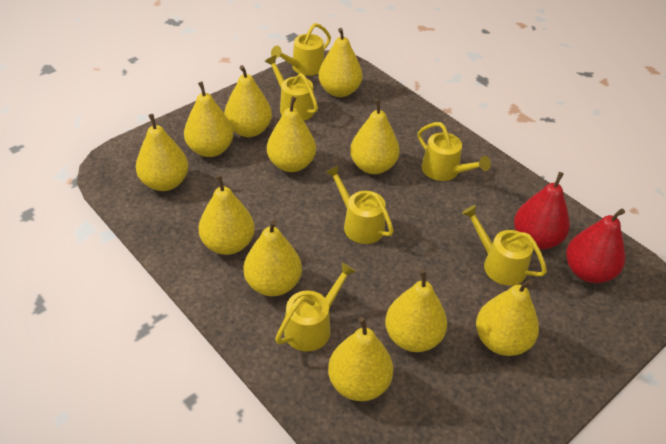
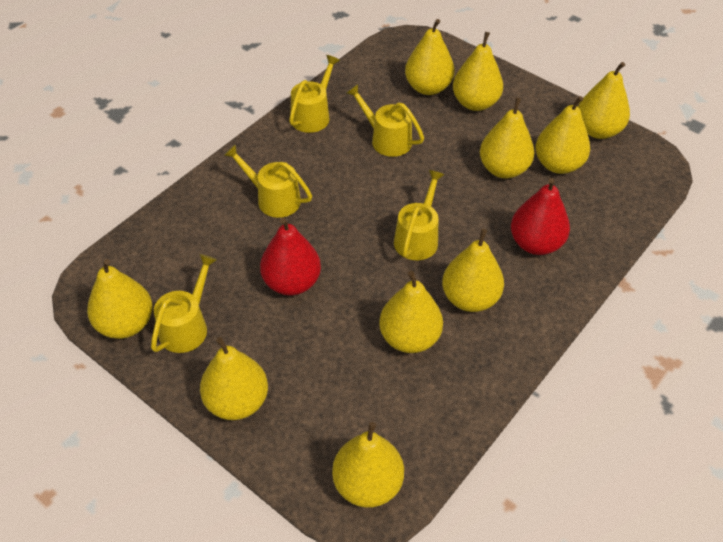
yellow pear: 11 -> 10
yellow watering can: 6 -> 5

